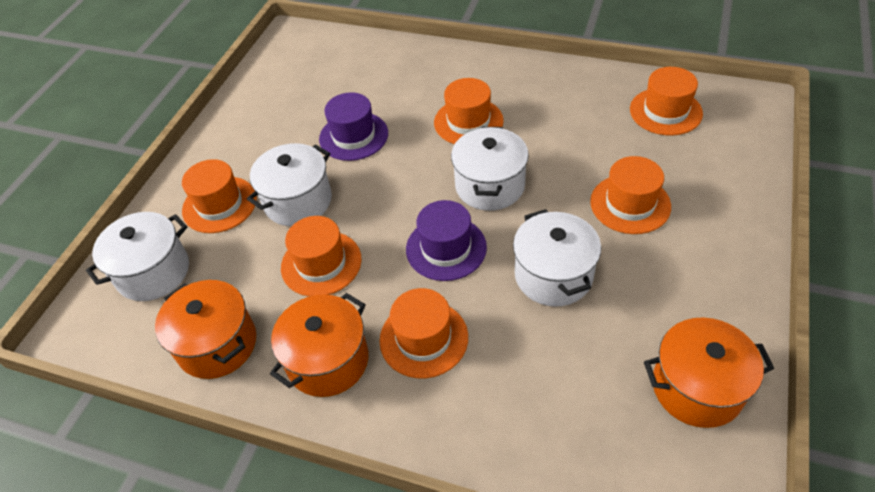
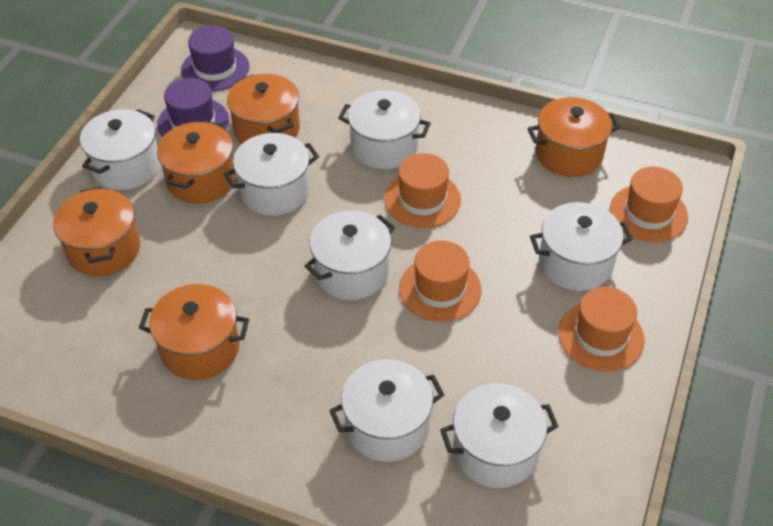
orange hat: 6 -> 4
orange pot: 3 -> 5
white pot: 4 -> 7

